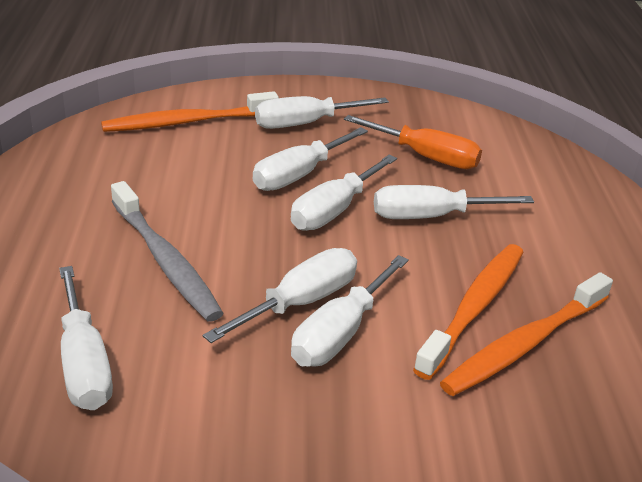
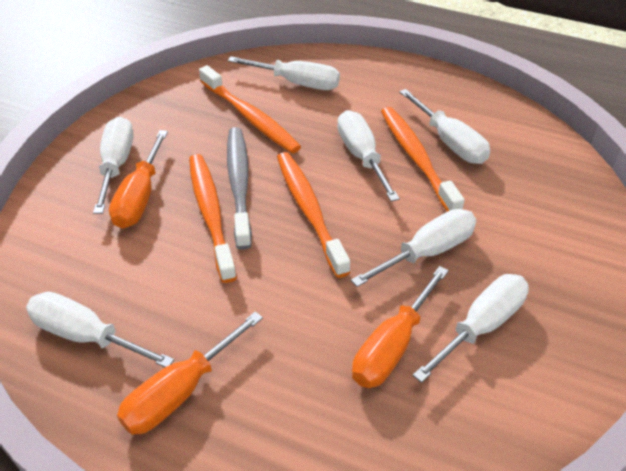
orange screwdriver: 1 -> 3
orange toothbrush: 3 -> 4

